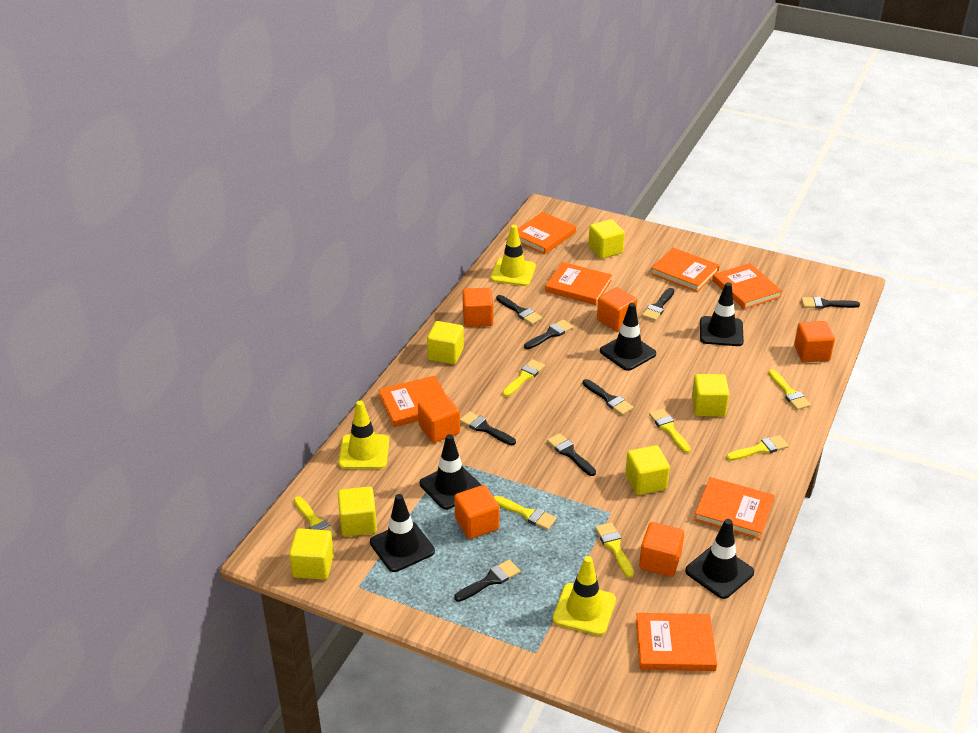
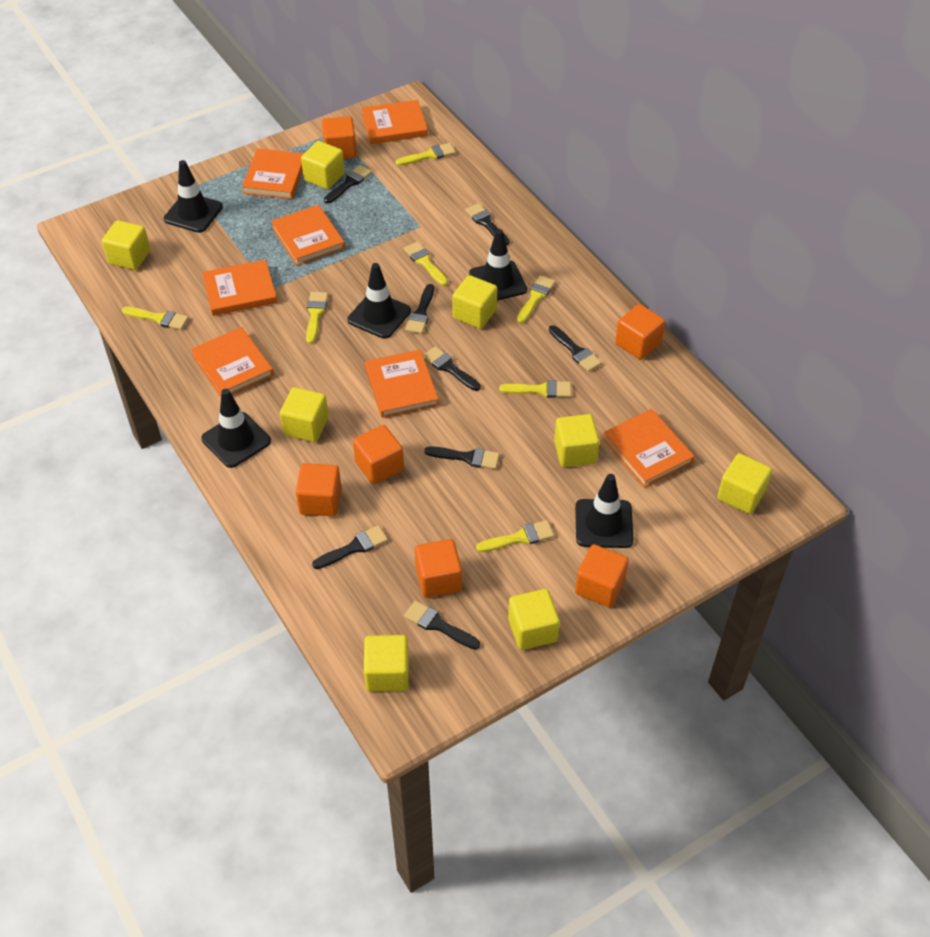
yellow cube: 6 -> 8
yellow traffic cone: 3 -> 0

